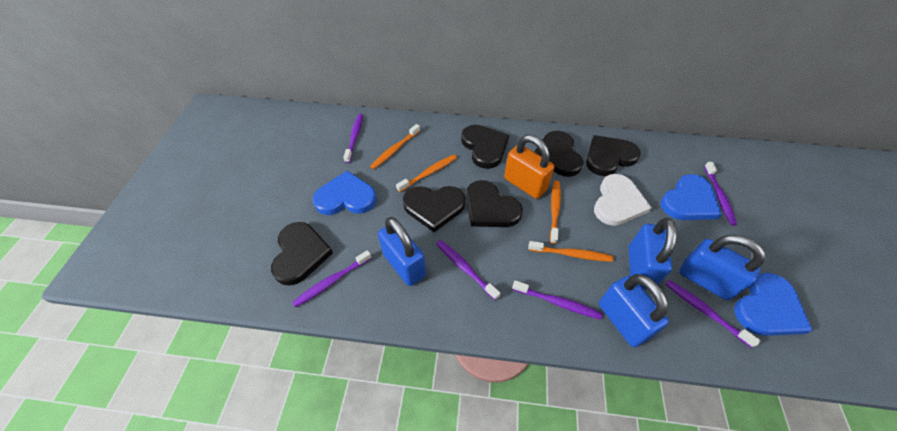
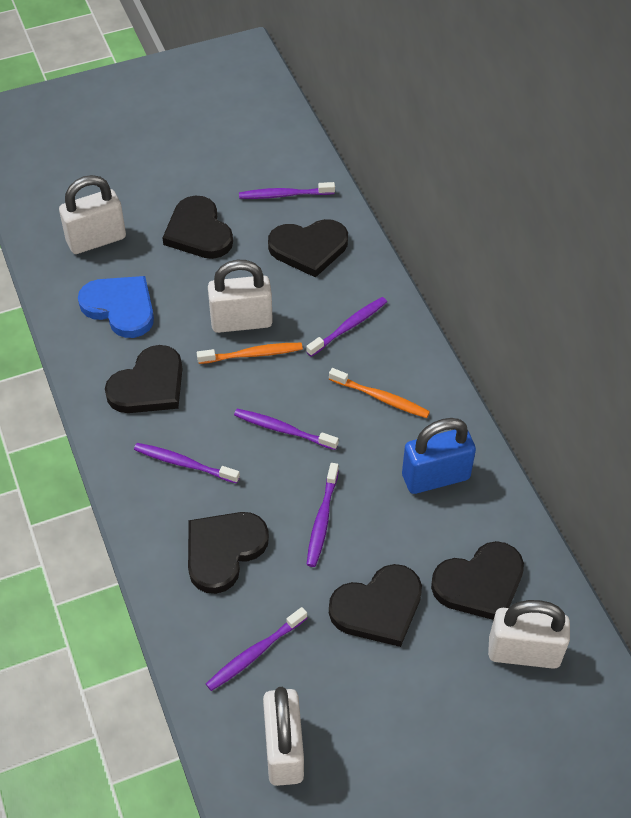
blue heart: 3 -> 1
blue padlock: 4 -> 1
orange padlock: 1 -> 0
orange toothbrush: 4 -> 2
white heart: 1 -> 0
white padlock: 0 -> 4

